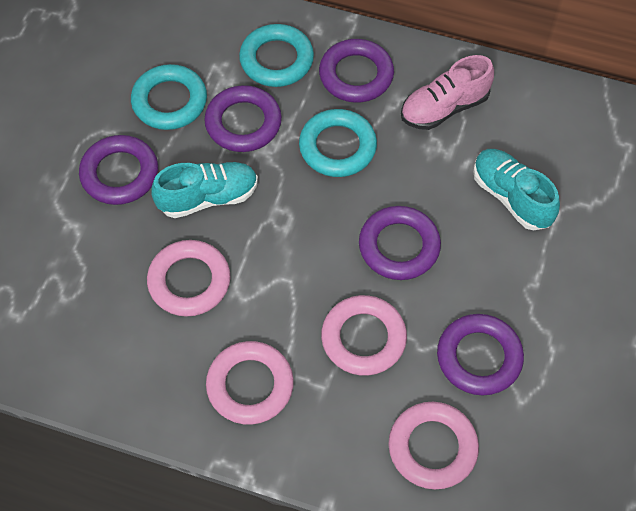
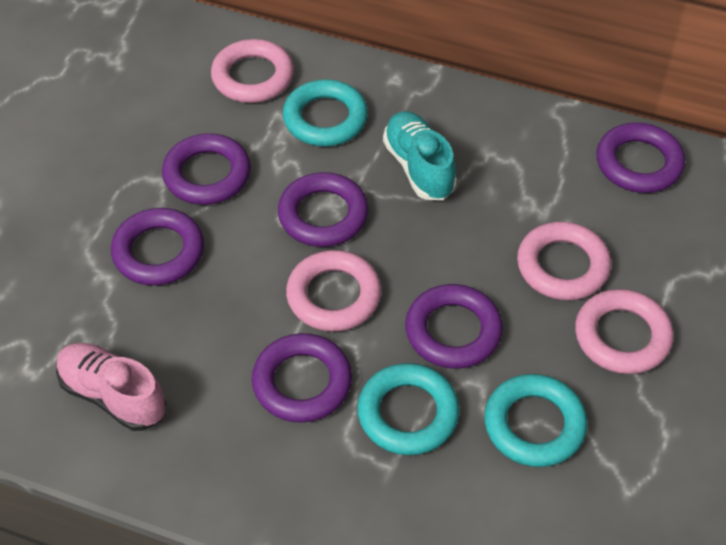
purple ring: 5 -> 6
turquoise shoe: 2 -> 1

